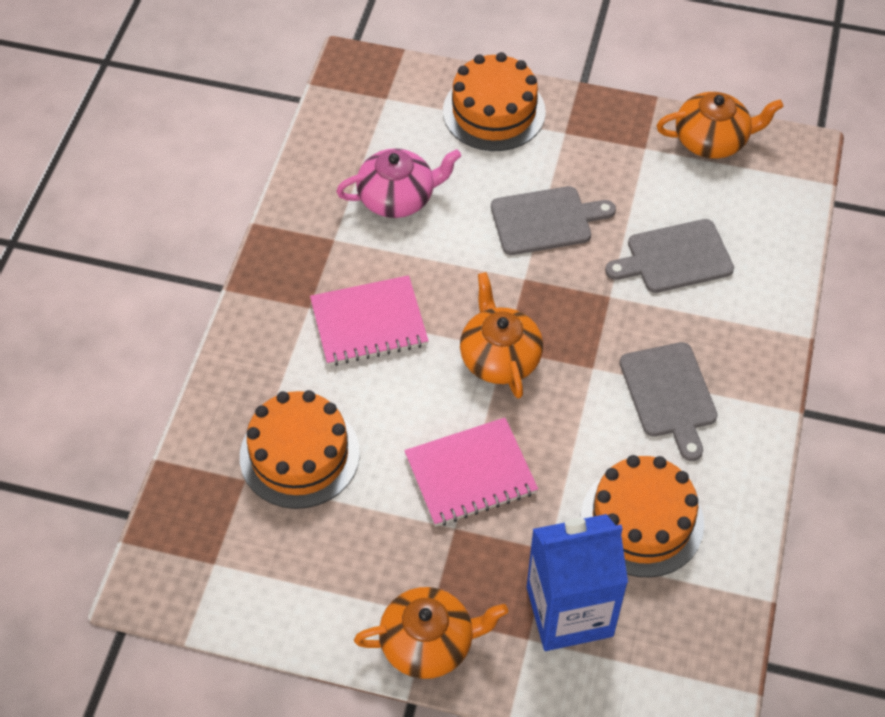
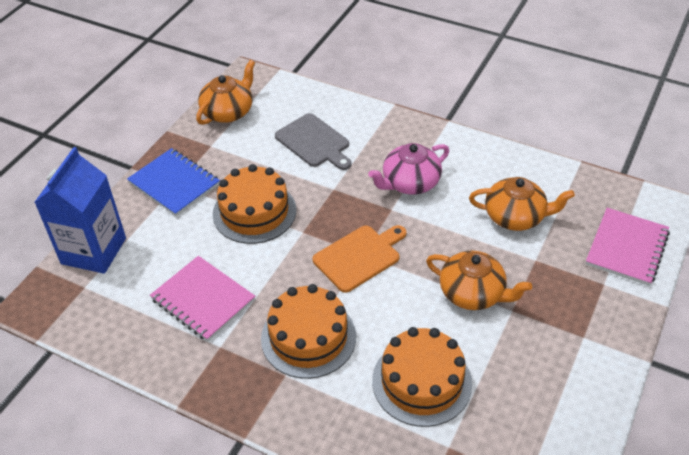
blue notebook: 0 -> 1
grey cutting board: 3 -> 1
orange cutting board: 0 -> 1

